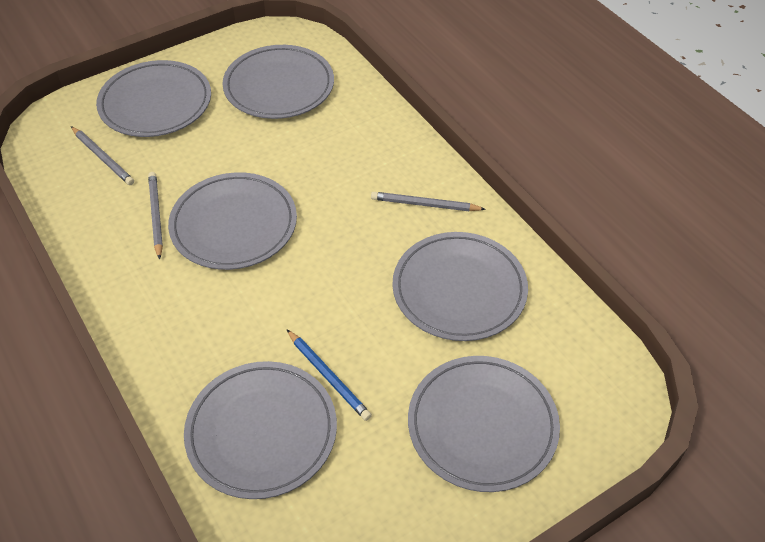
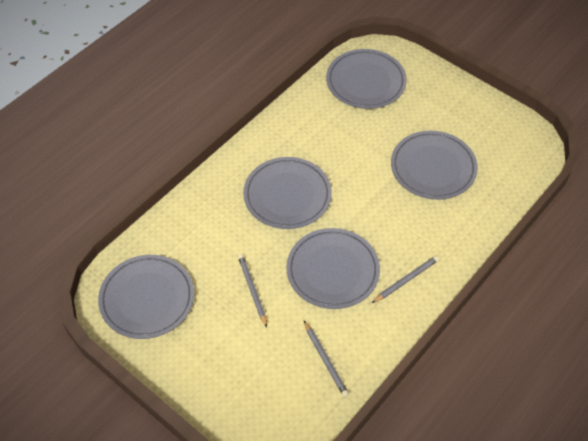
blue pencil: 1 -> 0
grey plate: 6 -> 5

